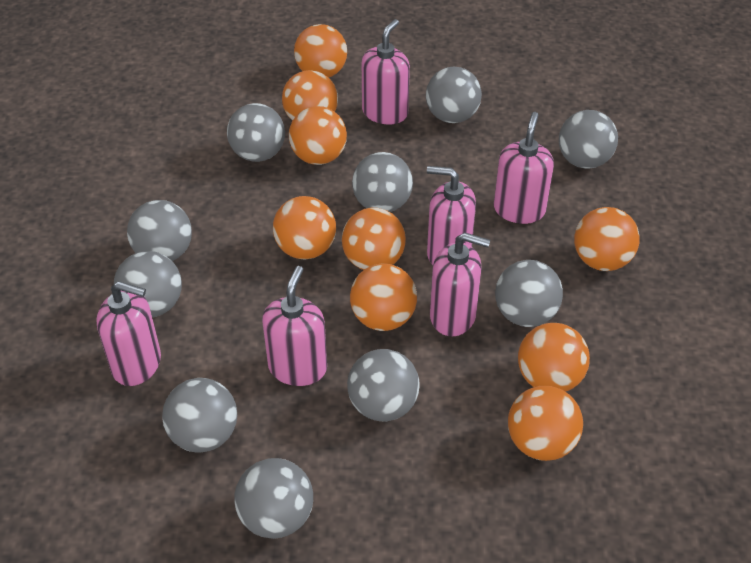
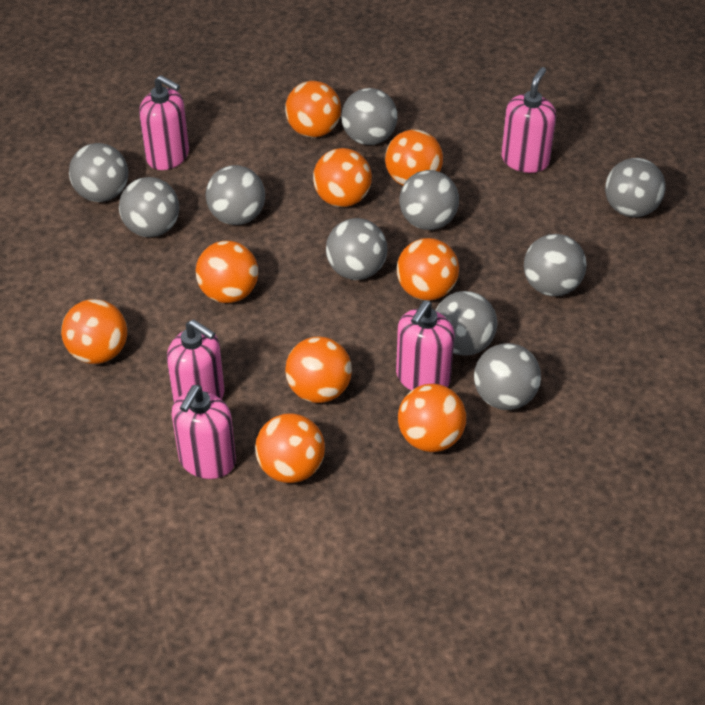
pink soap dispenser: 6 -> 5

